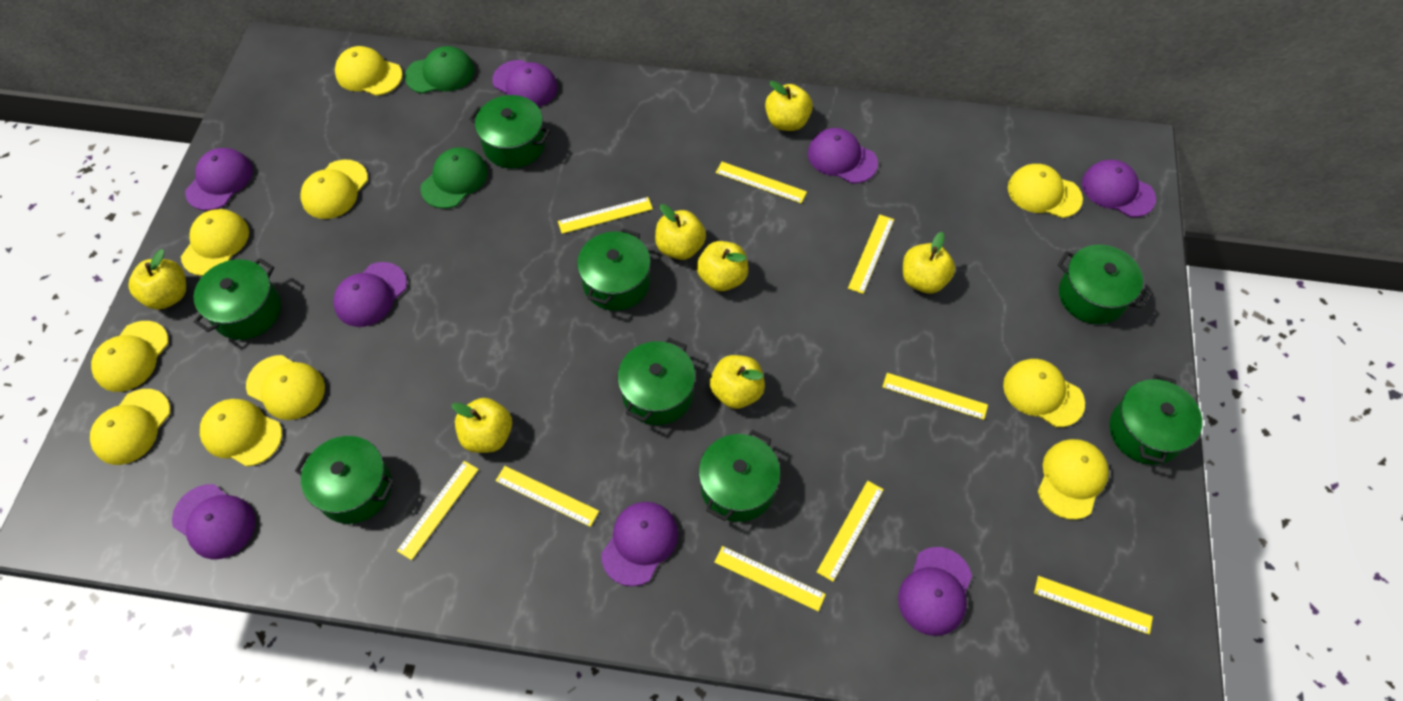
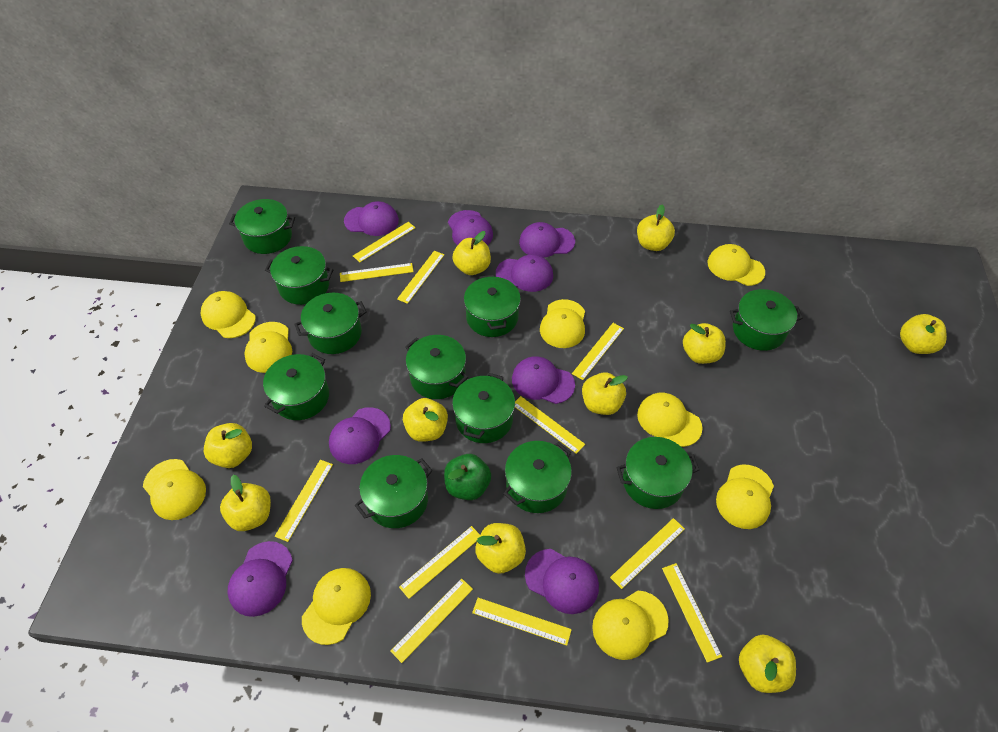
green apple: 0 -> 1
green cap: 2 -> 0
green pot: 8 -> 11
yellow apple: 7 -> 10
yellow cap: 10 -> 9
yellow ruler: 9 -> 11

